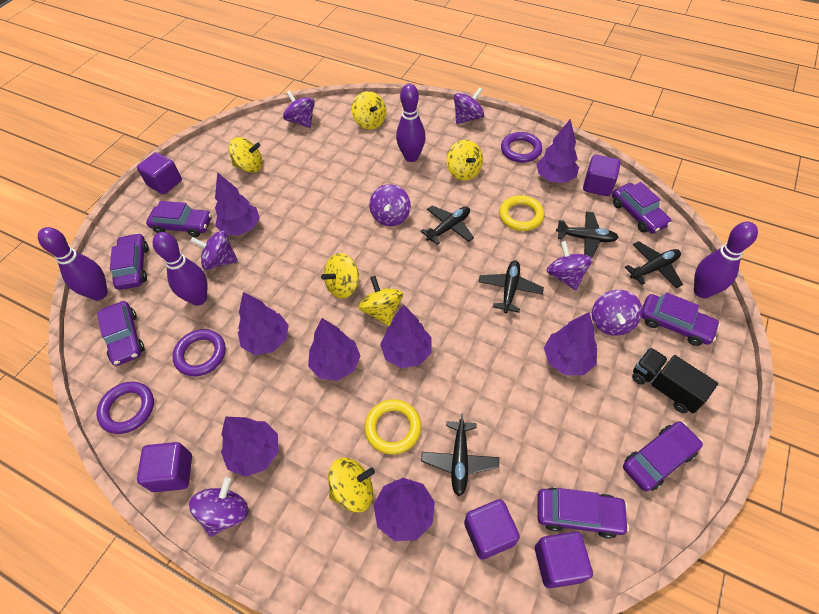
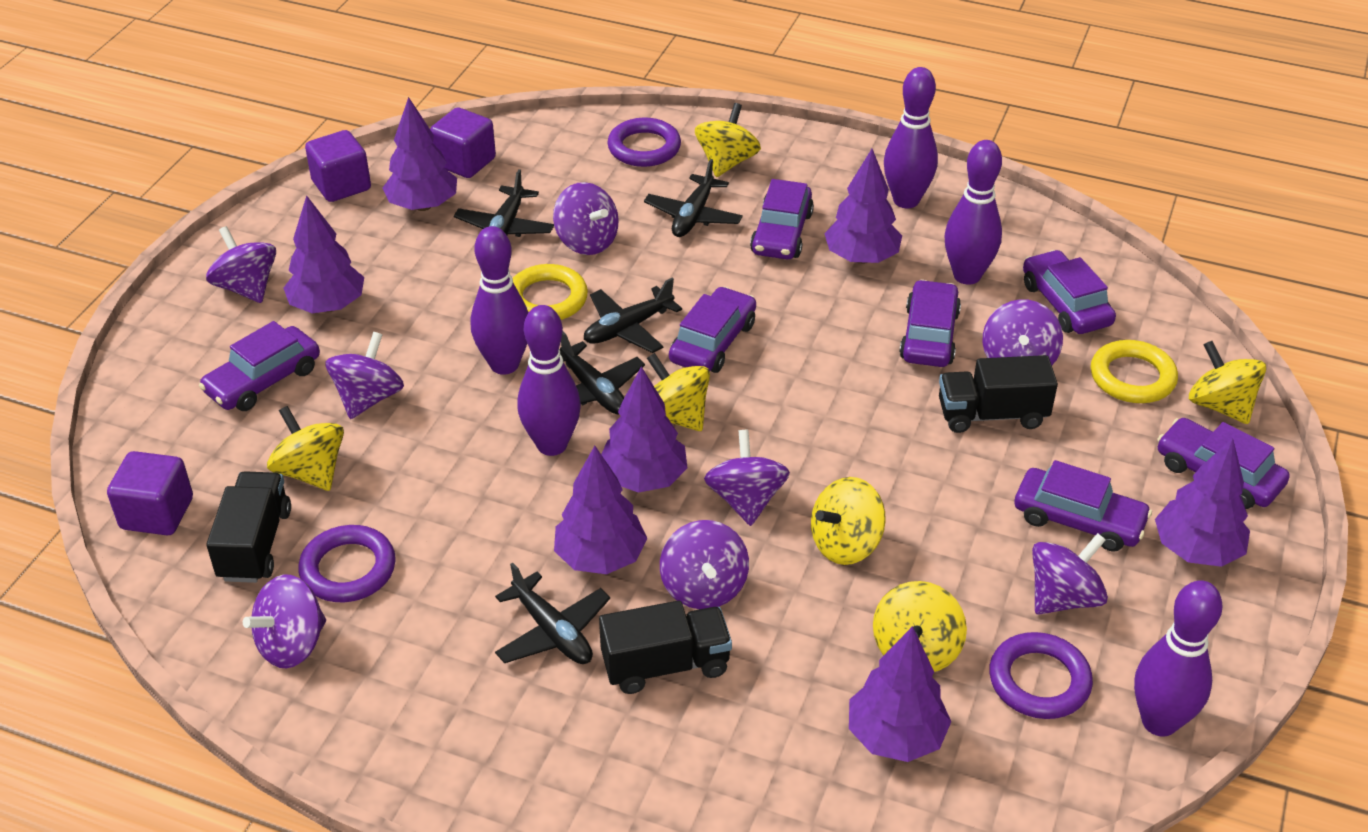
black truck: 1 -> 3
purple bowling pin: 4 -> 5
purple cube: 5 -> 3
purple spinning top: 7 -> 8
purple tree: 8 -> 7

